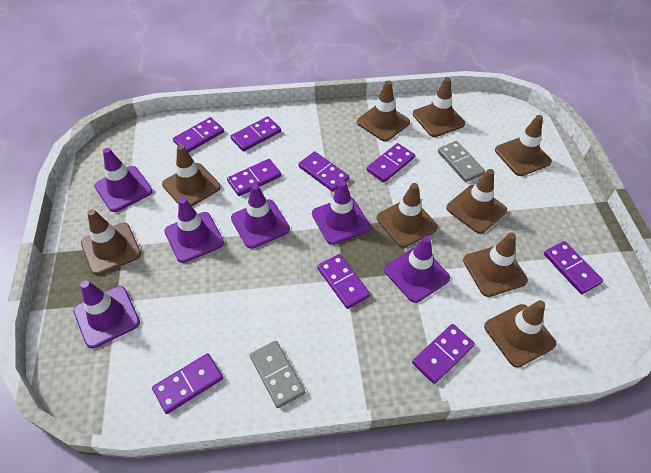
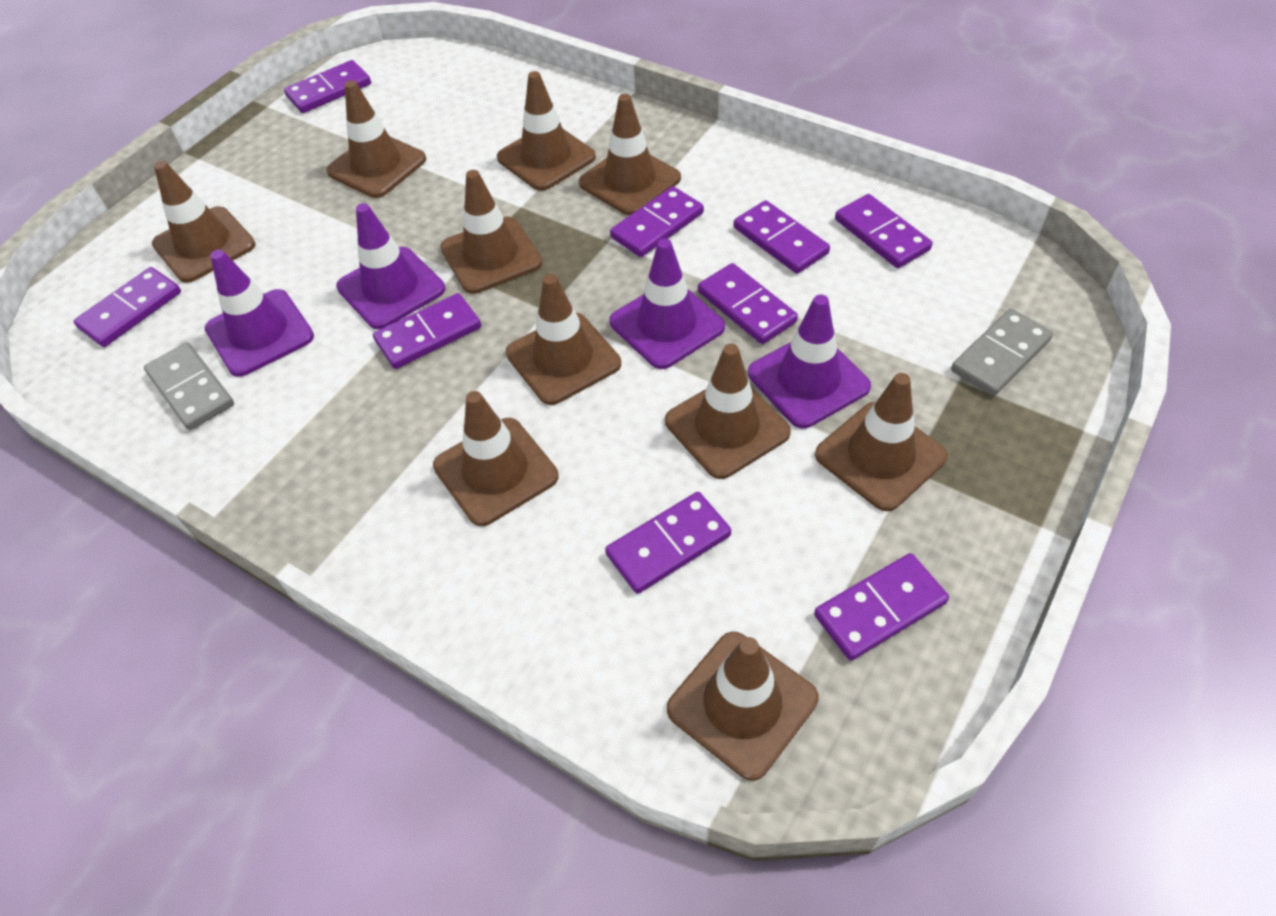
brown traffic cone: 9 -> 10
purple traffic cone: 6 -> 4

